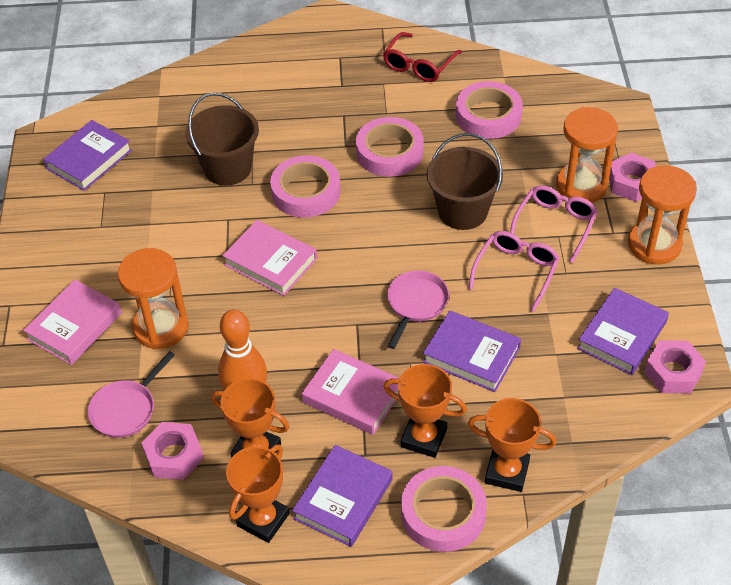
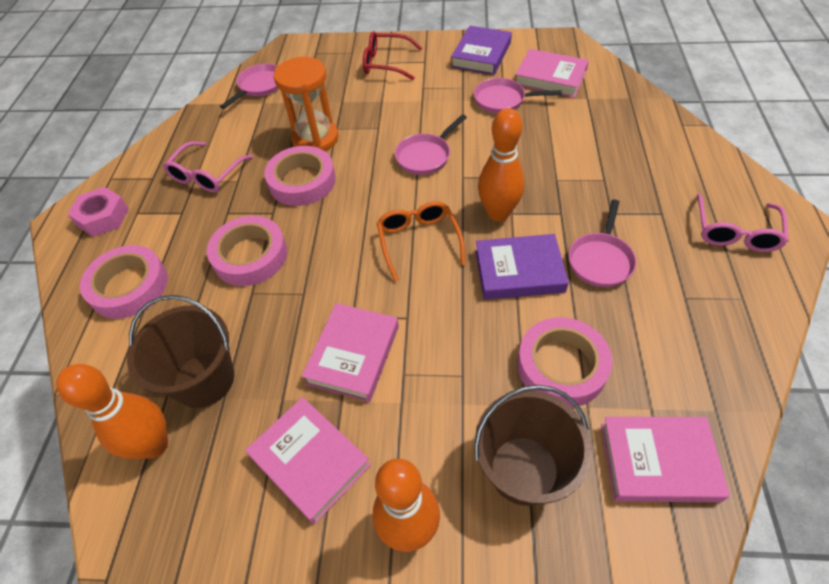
orange bowling pin: 1 -> 3
orange glasses: 0 -> 1
orange hourglass: 3 -> 1
orange trophy: 4 -> 0
pink book: 3 -> 4
pink nut: 3 -> 1
pink pan: 2 -> 4
purple book: 4 -> 2

